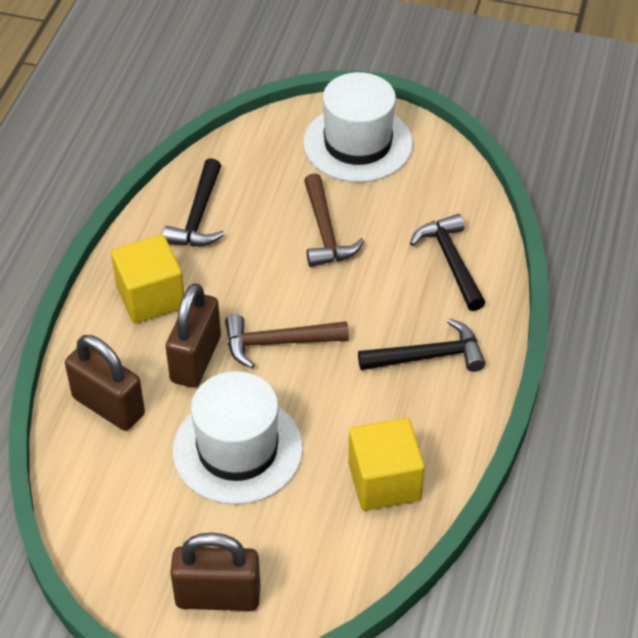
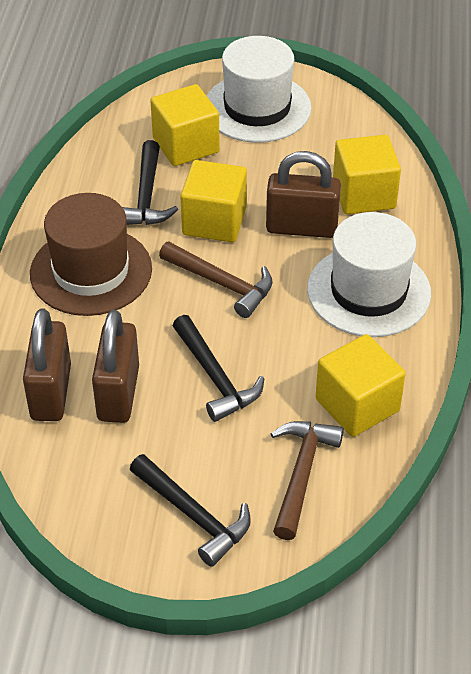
brown hat: 0 -> 1
yellow cube: 2 -> 4

